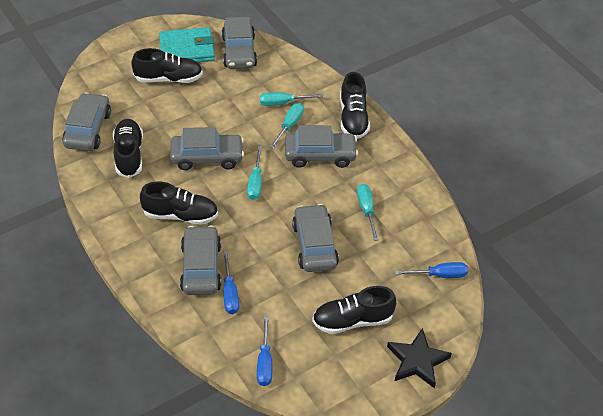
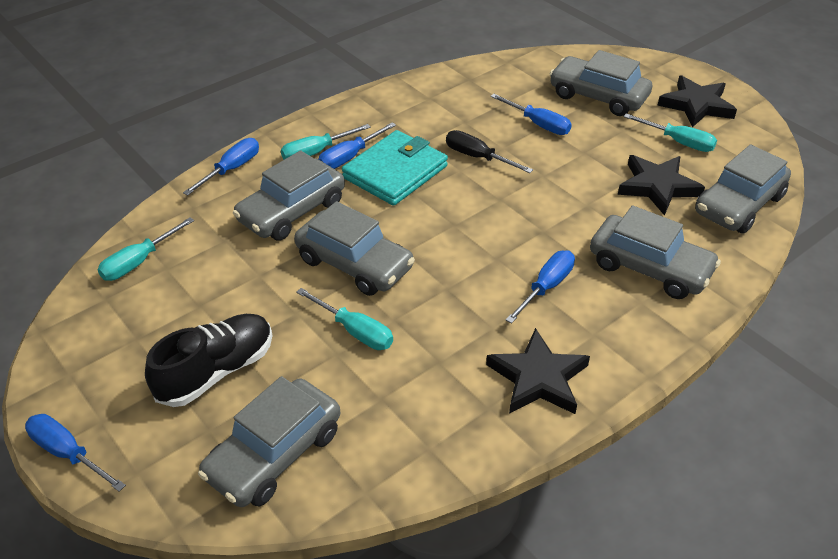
black screwdriver: 0 -> 1
black shoe: 5 -> 1
black star: 1 -> 3
blue screwdriver: 3 -> 5

